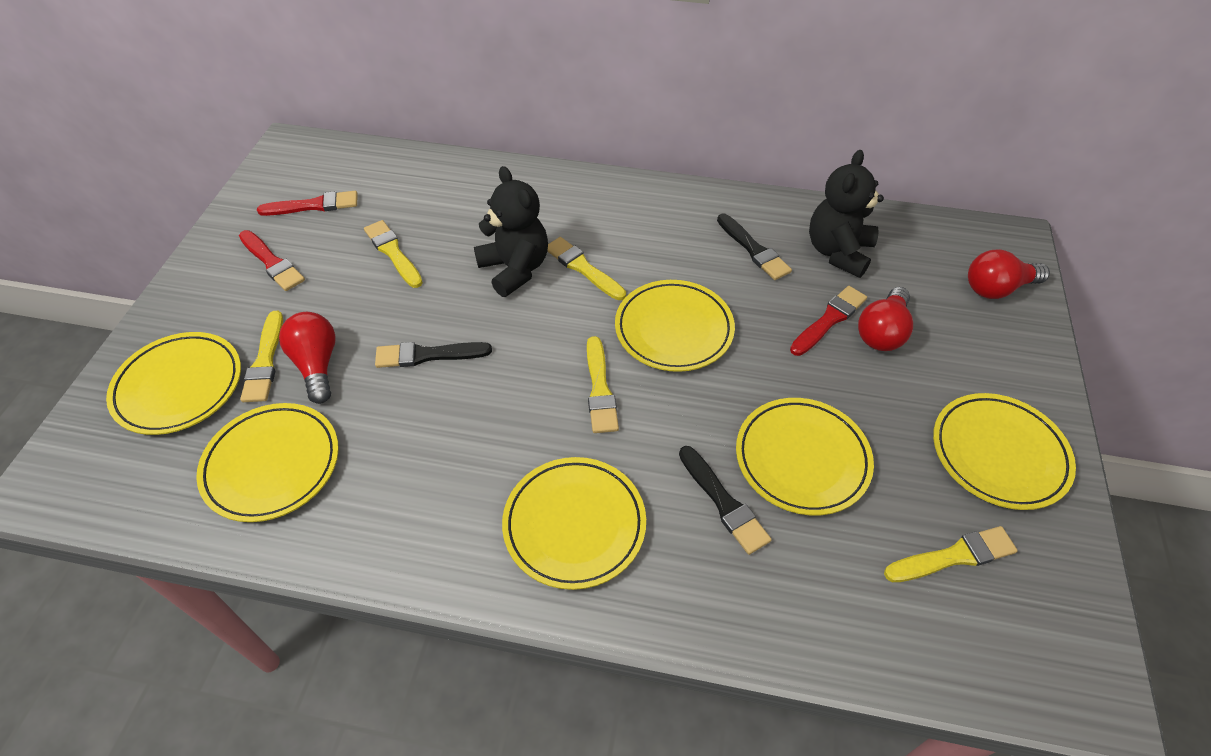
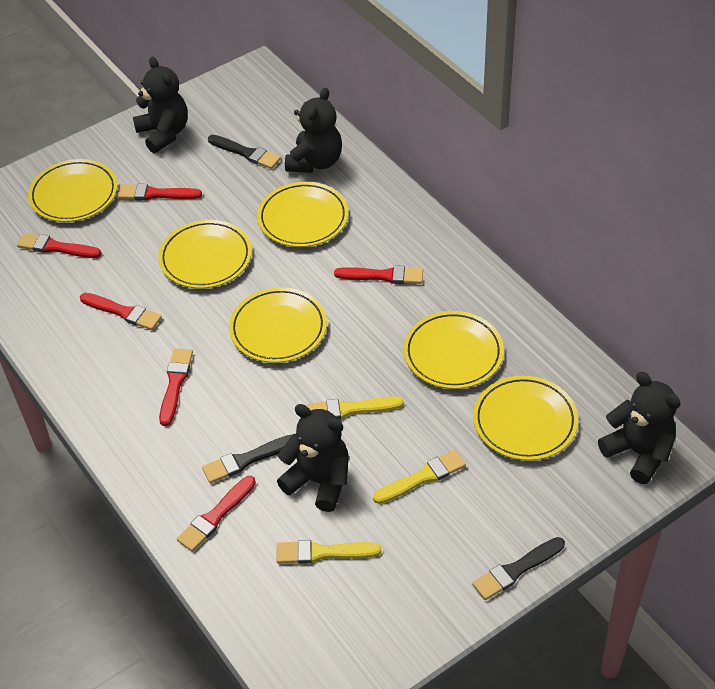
black teddy bear: 2 -> 4
red brush: 3 -> 6
red light bulb: 3 -> 0
yellow brush: 5 -> 3

